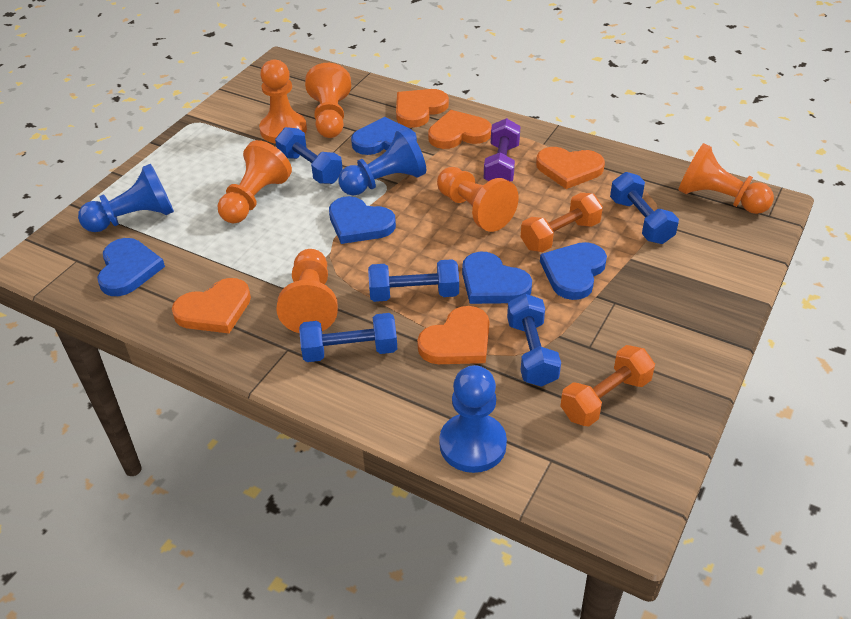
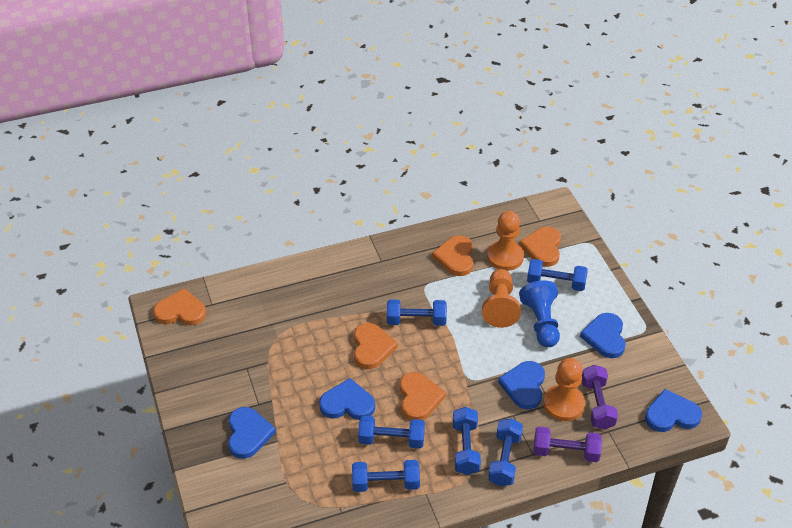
blue dumbbell: 5 -> 6
blue pawn: 3 -> 1
orange dumbbell: 2 -> 0
orange pawn: 6 -> 3
purple dumbbell: 1 -> 2

